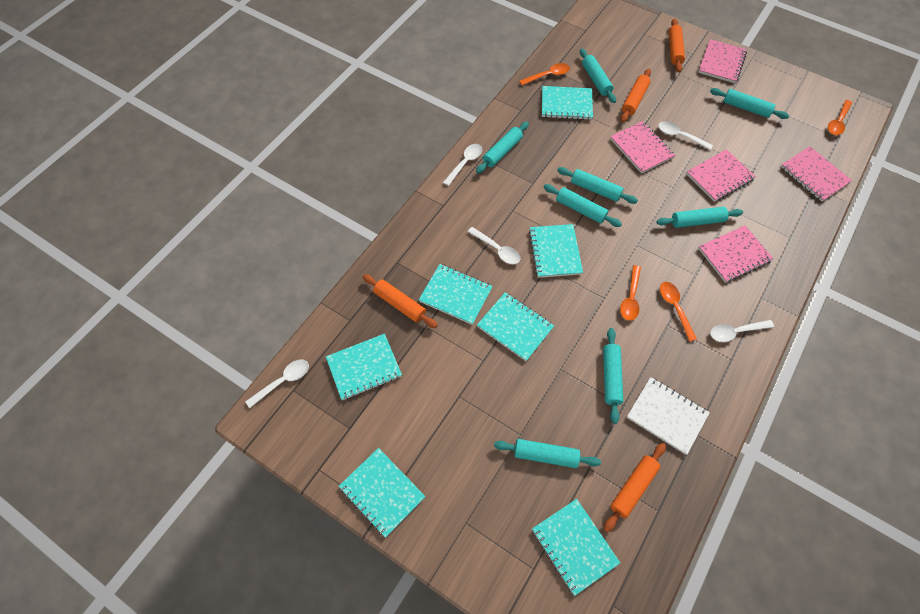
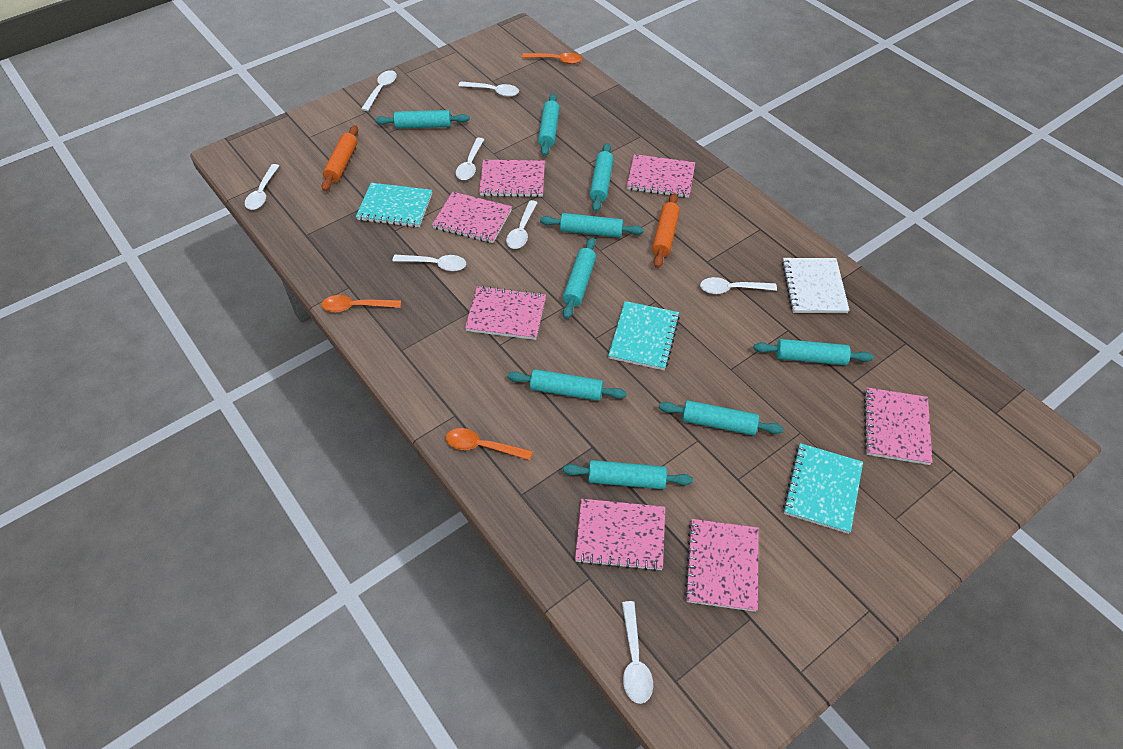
orange rolling pin: 4 -> 2
orange spoon: 4 -> 3
pink notebook: 5 -> 7
turquoise notebook: 7 -> 3
turquoise rolling pin: 8 -> 9
white spoon: 5 -> 8

